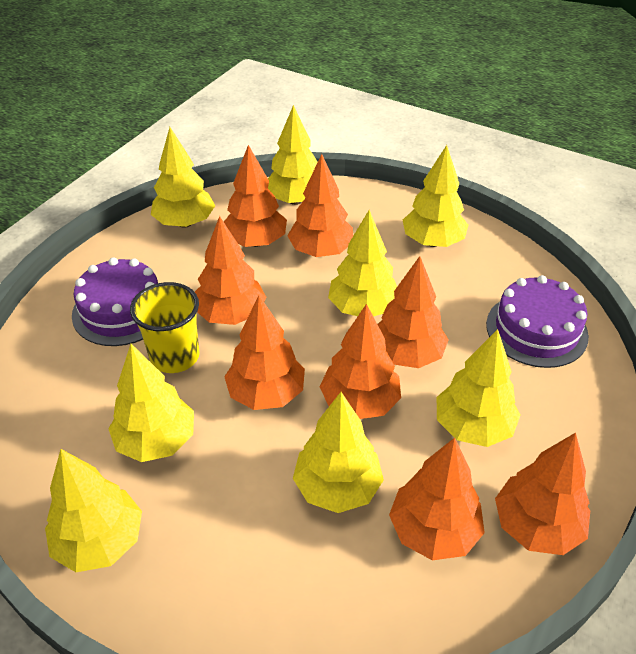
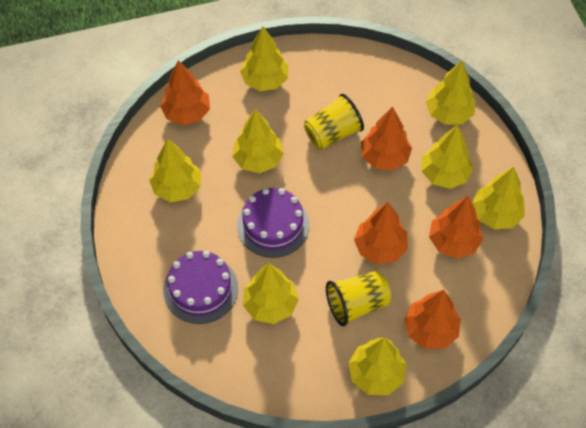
orange tree: 8 -> 5
yellow cup: 1 -> 2

